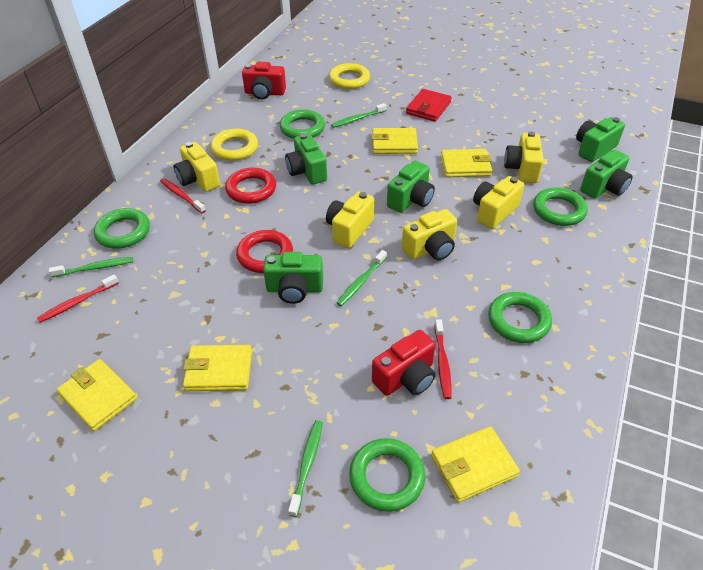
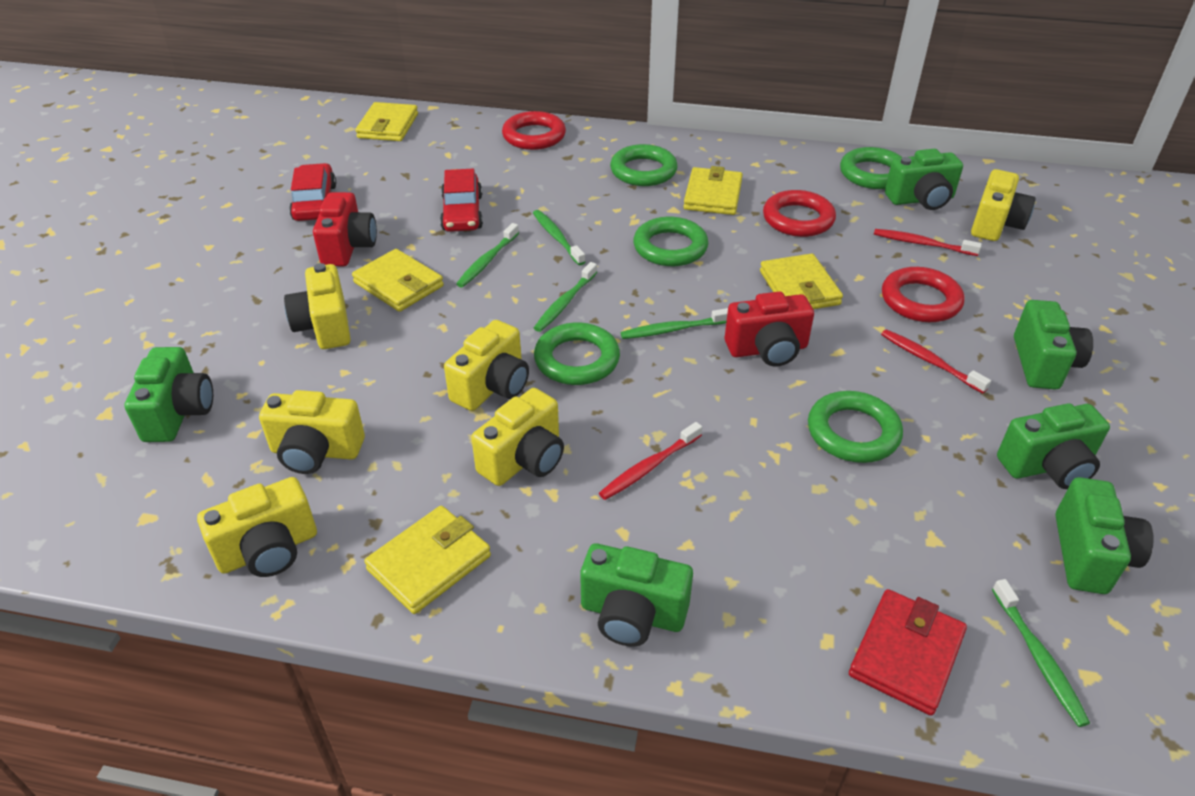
green camera: 5 -> 6
green toothbrush: 4 -> 5
red car: 0 -> 2
red ring: 2 -> 3
yellow camera: 5 -> 6
yellow ring: 2 -> 0

